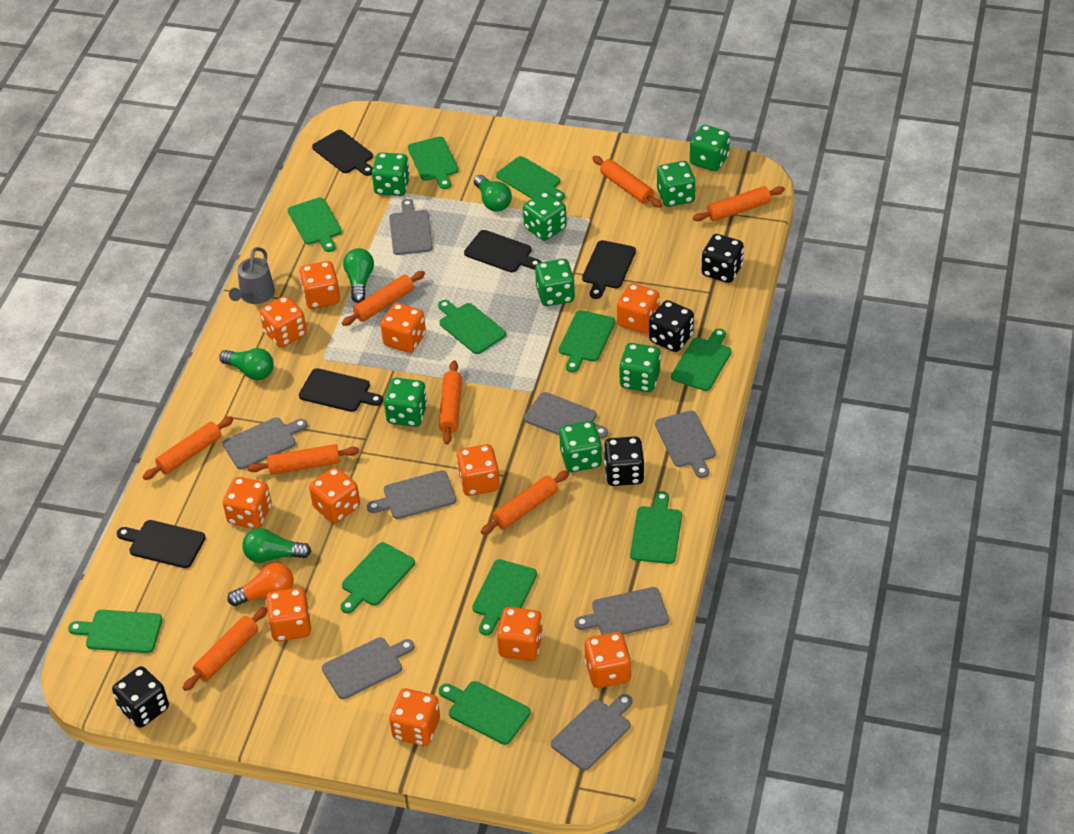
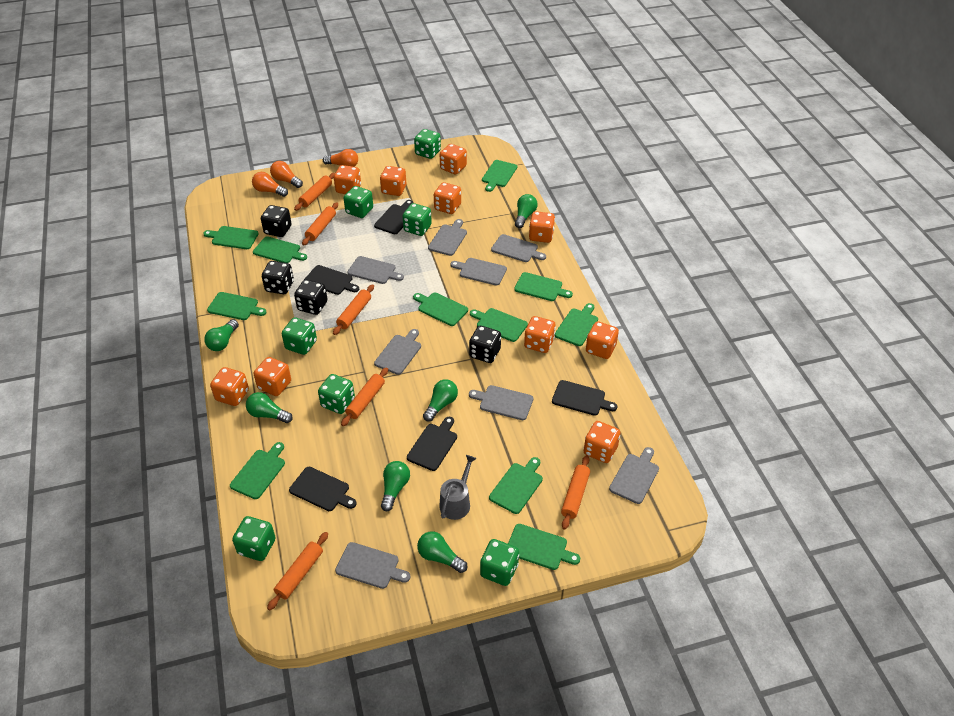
green dice: 8 -> 7
green light bulb: 4 -> 6
orange dice: 11 -> 10
orange light bulb: 1 -> 3
orange rolling pin: 8 -> 6

